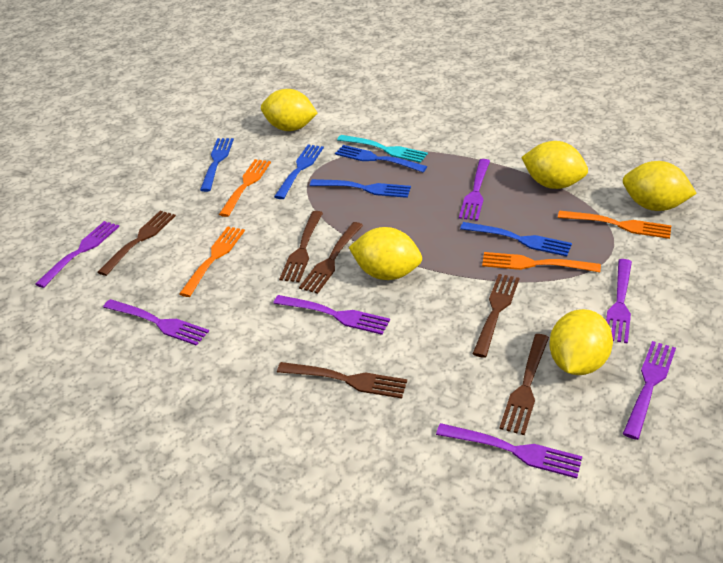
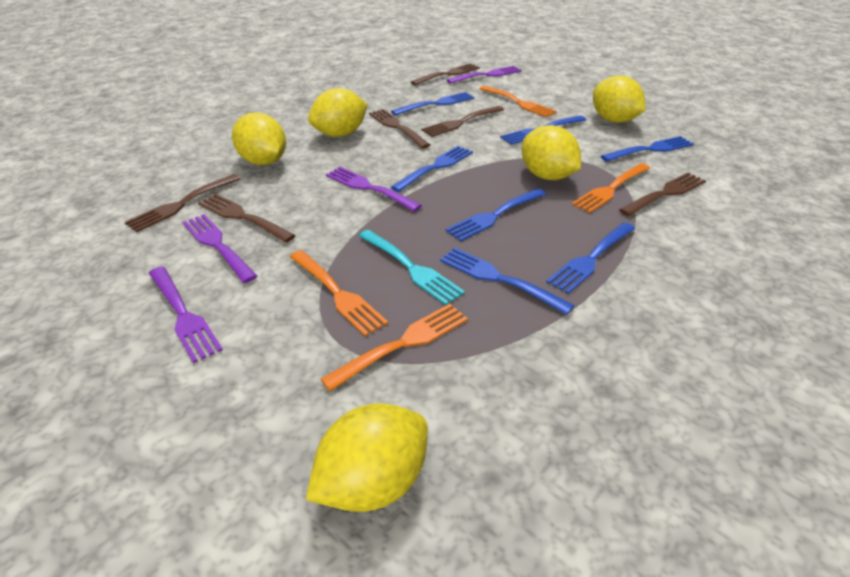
blue fork: 5 -> 7
purple fork: 7 -> 4

